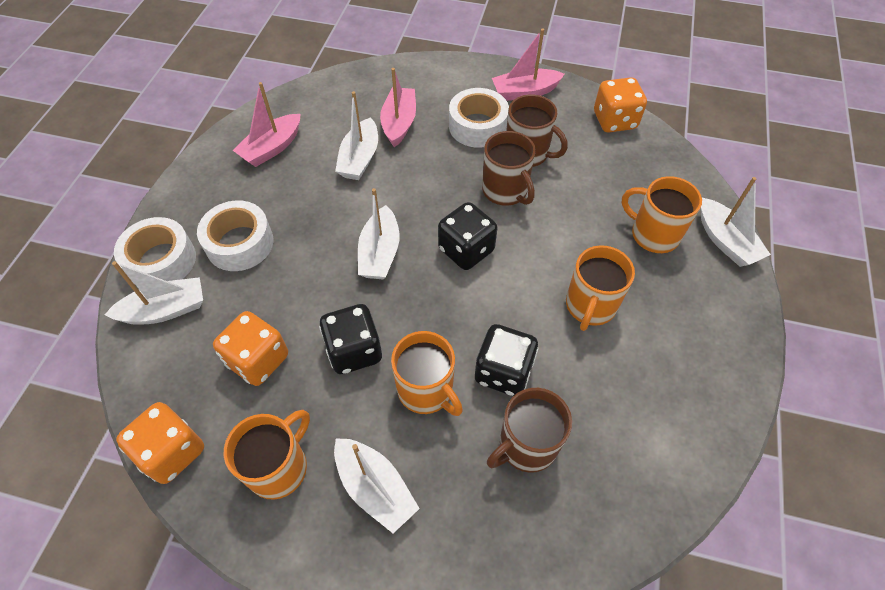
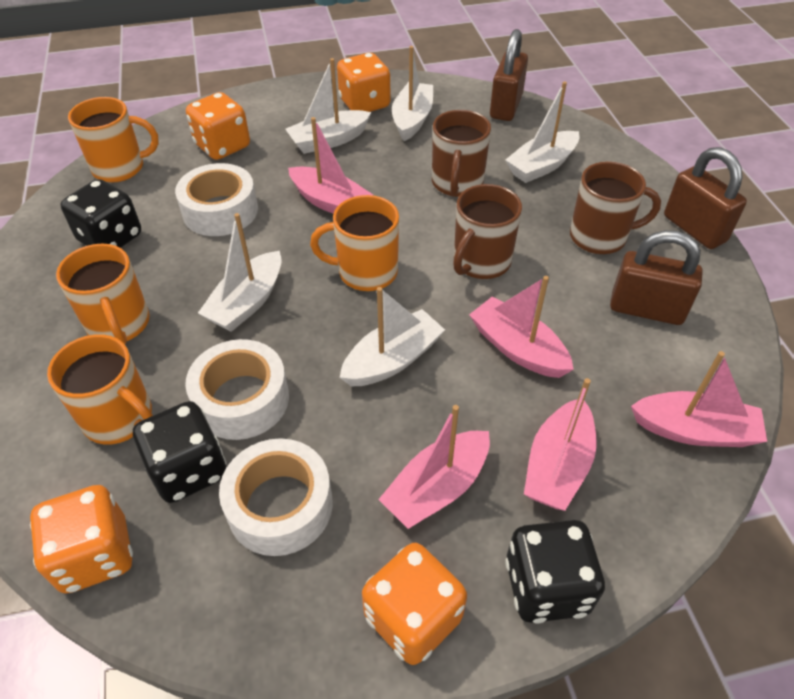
brown padlock: 0 -> 3
orange dice: 3 -> 4
pink boat: 3 -> 5

